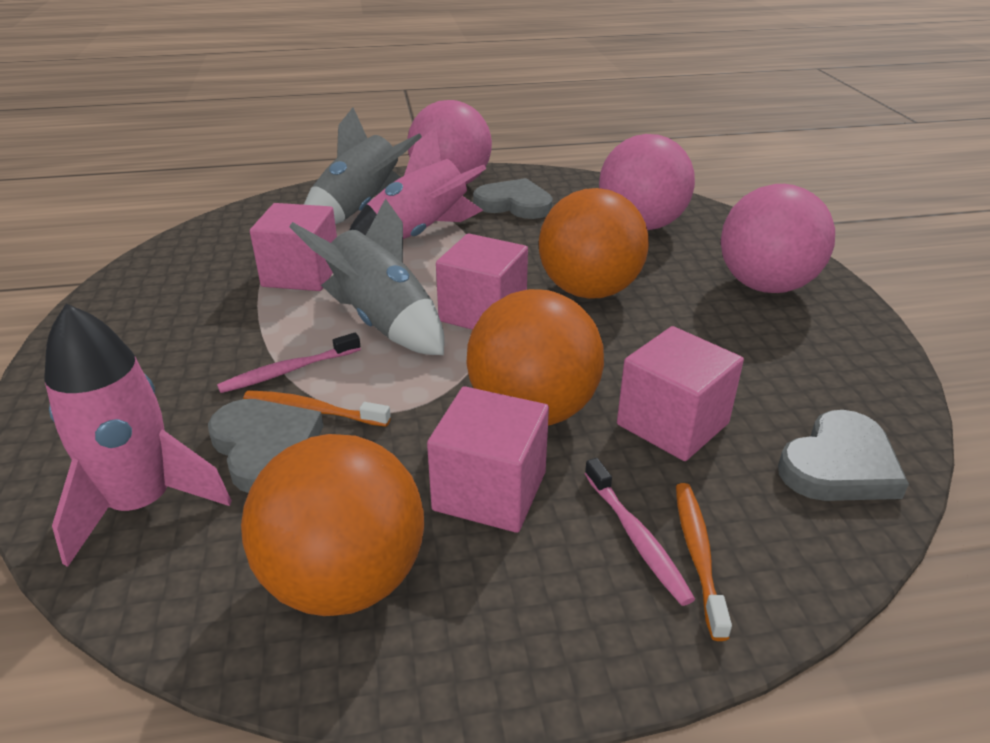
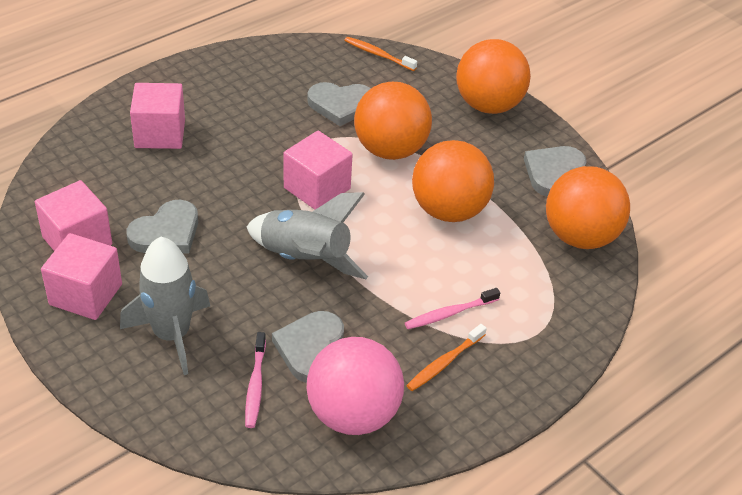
grey heart: 3 -> 4
orange ball: 3 -> 4
pink ball: 3 -> 1
pink rocket: 2 -> 0

